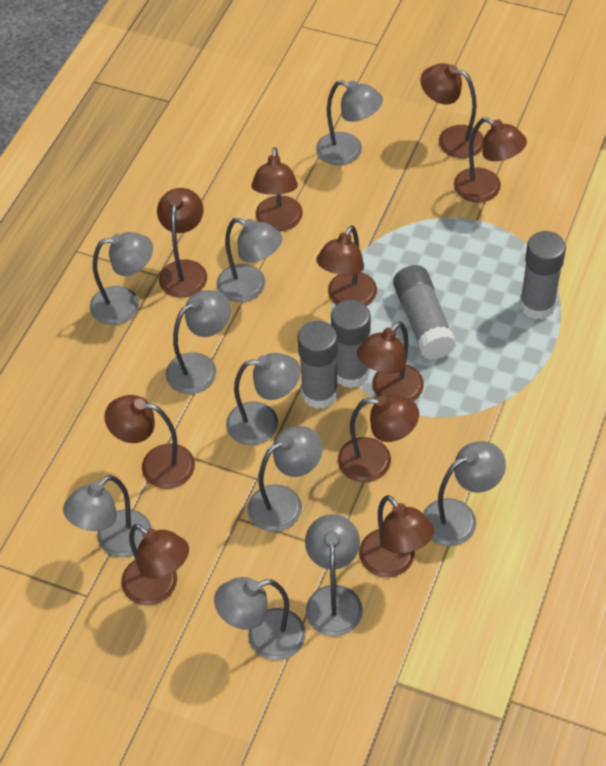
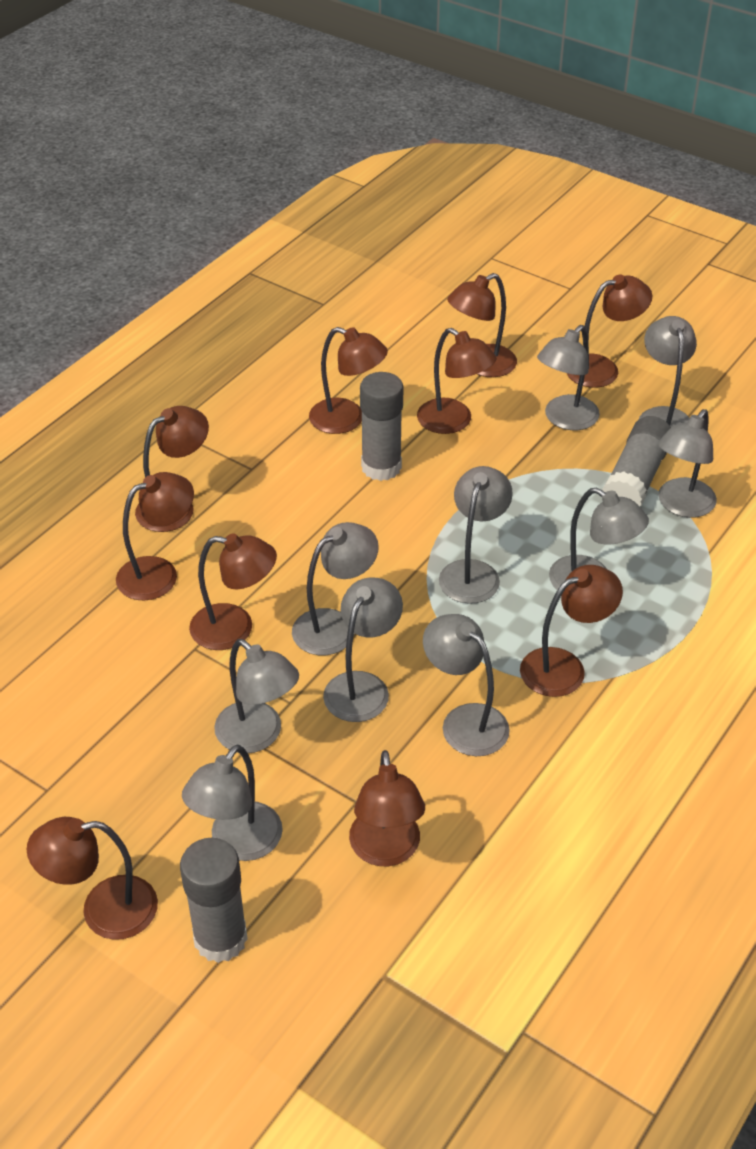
grey glue stick: 4 -> 3

